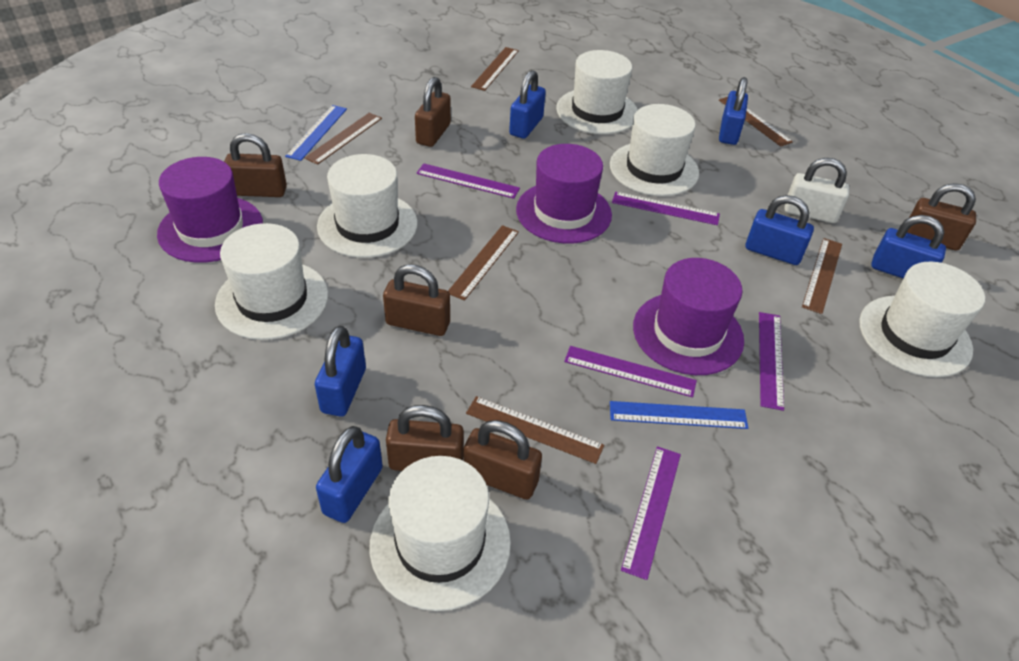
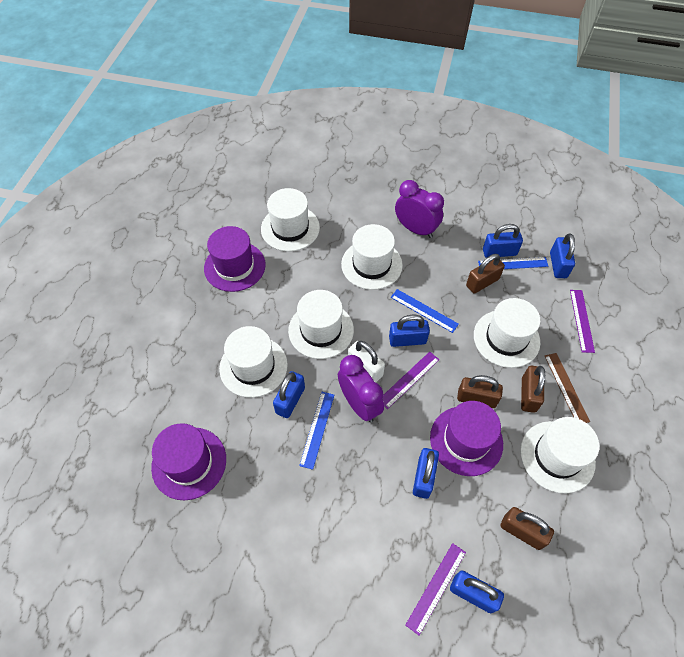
blue ruler: 2 -> 3
brown padlock: 6 -> 4
brown ruler: 6 -> 1
purple clock: 0 -> 2
purple ruler: 5 -> 3

